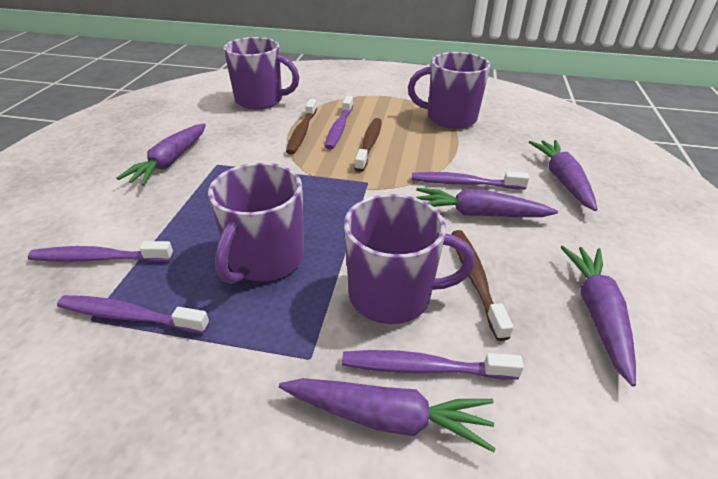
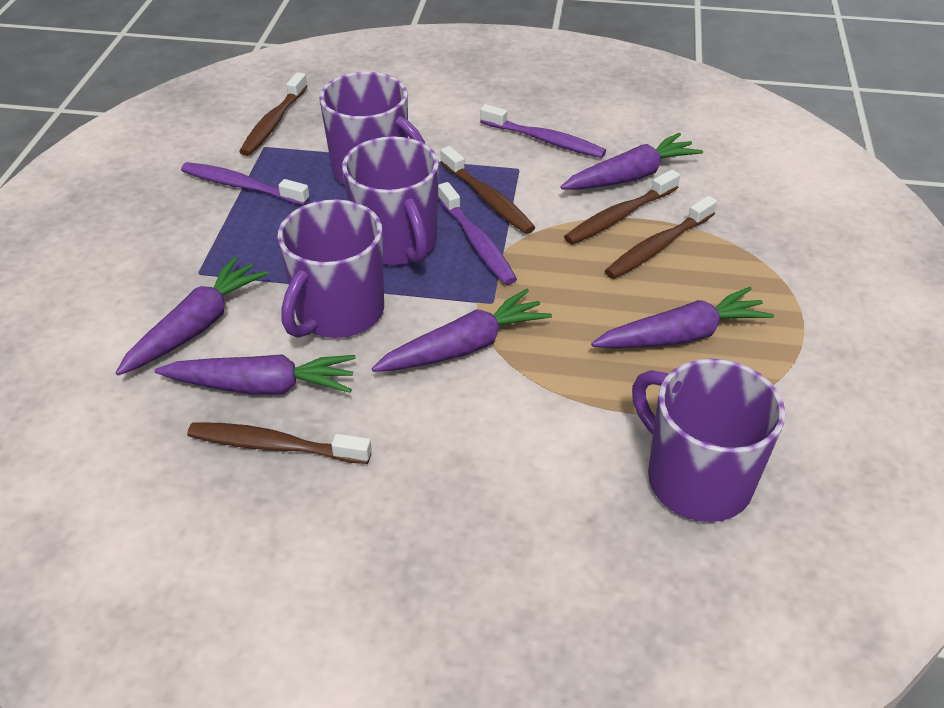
brown toothbrush: 3 -> 5
purple toothbrush: 5 -> 3

